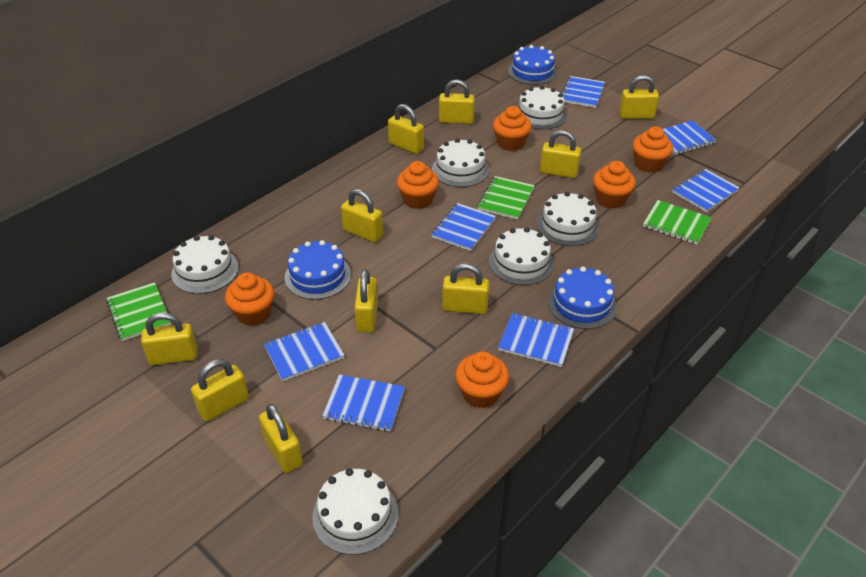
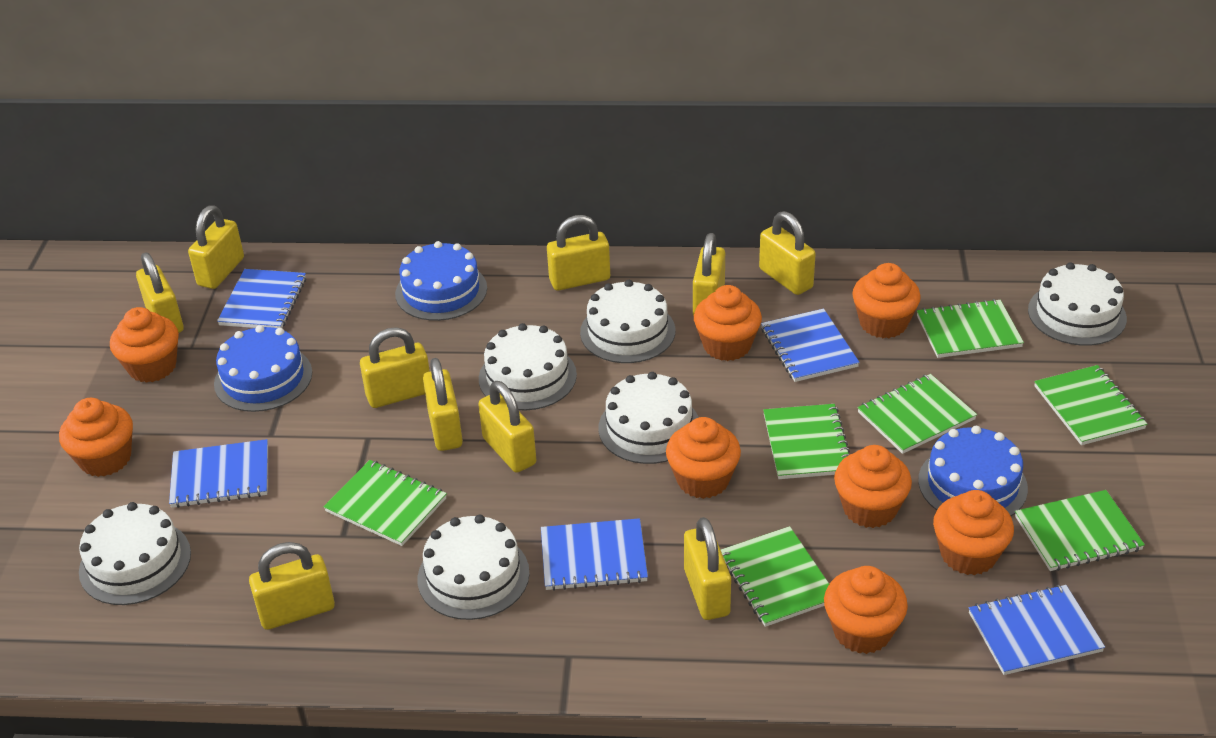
blue notebook: 7 -> 5
green notebook: 3 -> 7
orange cupcake: 6 -> 8

